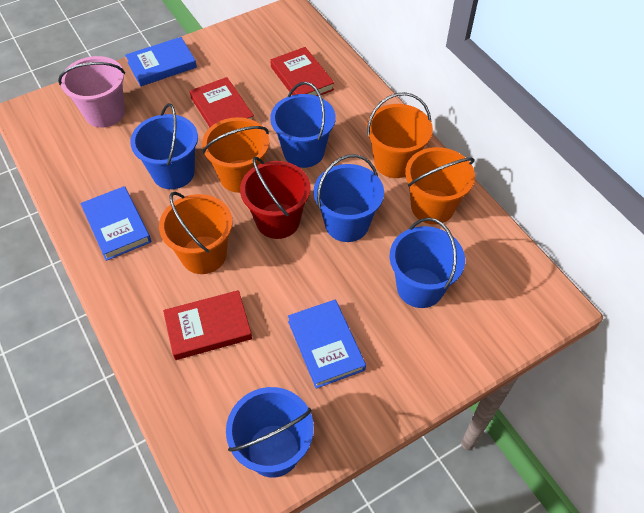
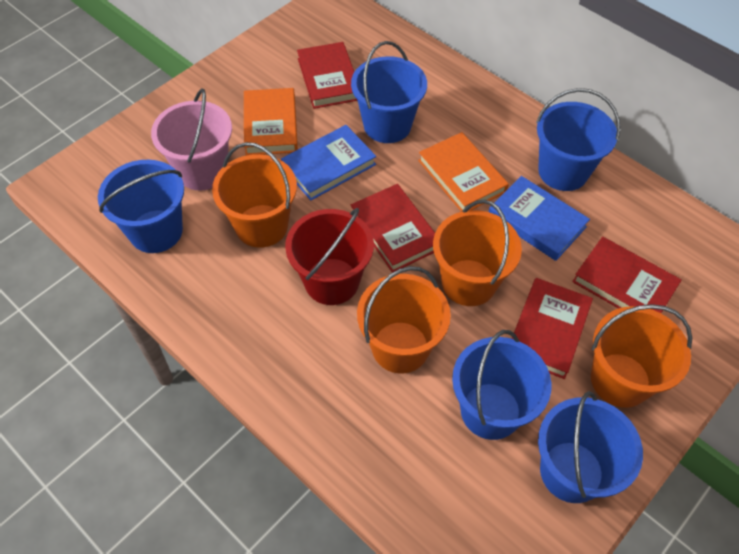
blue book: 3 -> 2
orange book: 0 -> 2
red book: 3 -> 4

